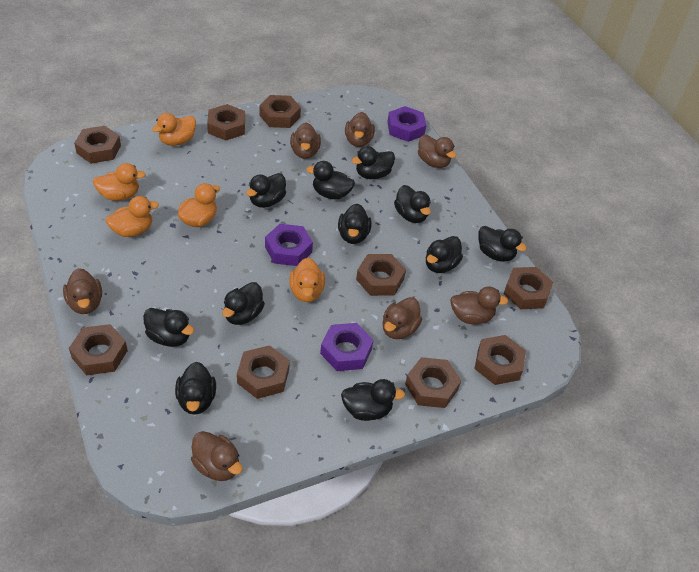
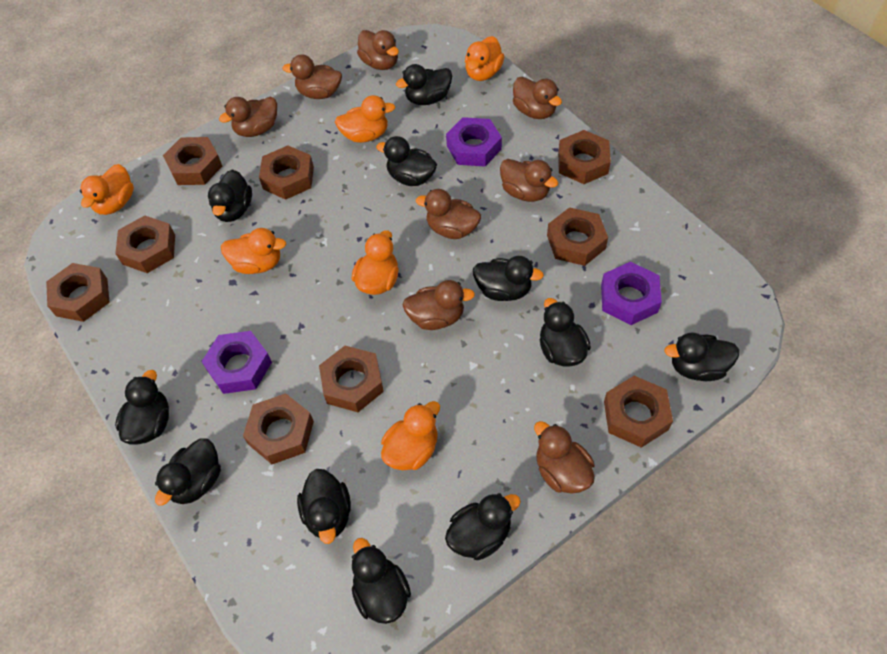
brown duck: 7 -> 8
orange duck: 5 -> 6

